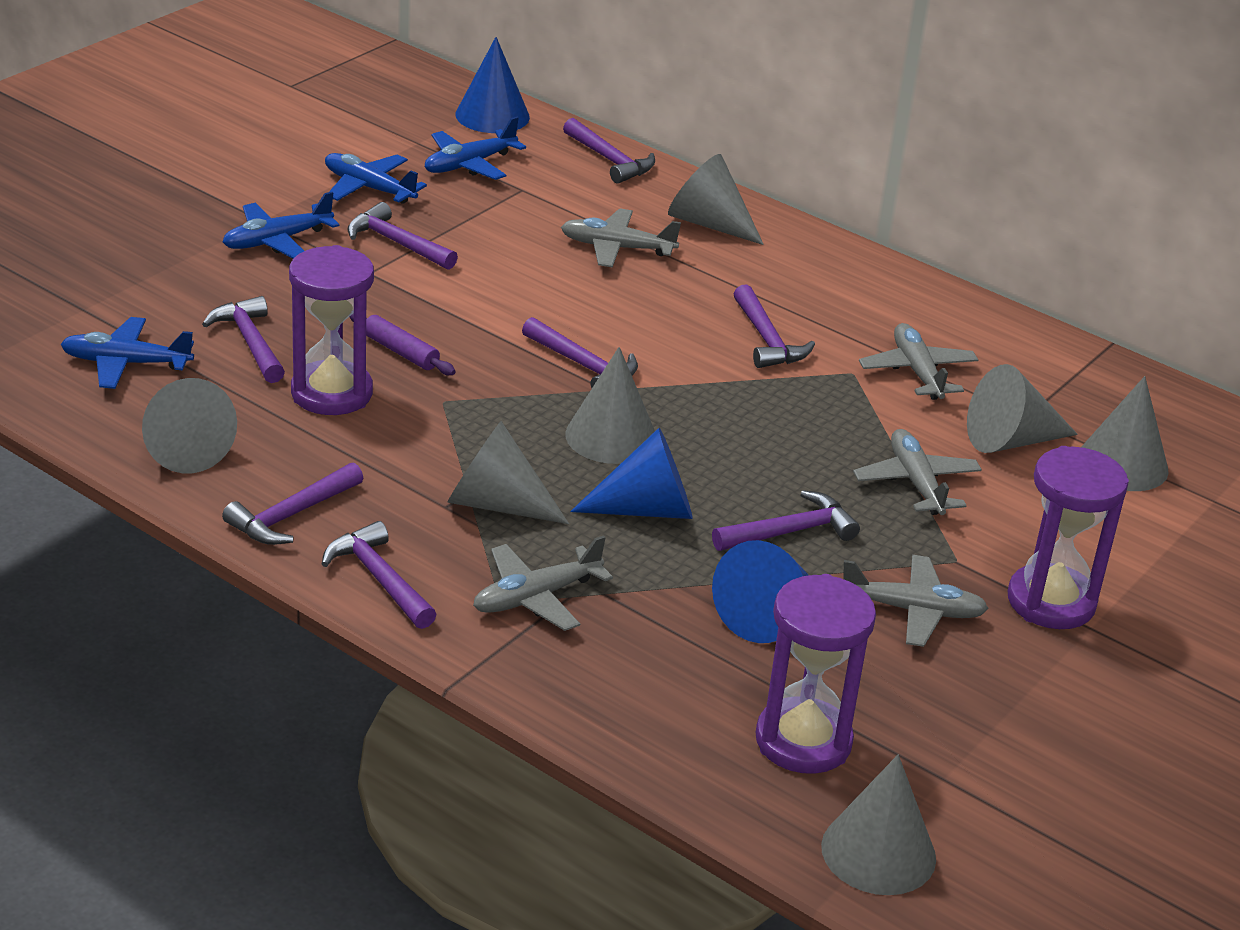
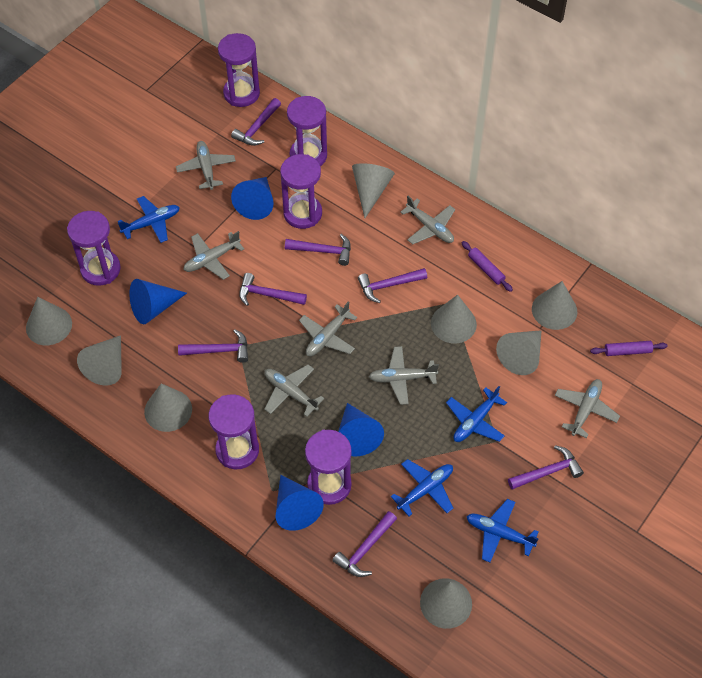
blue cone: 3 -> 4
grey cone: 7 -> 8
grey plane: 5 -> 7
purple hammer: 8 -> 7
purple hourglass: 3 -> 6
purple rolling pin: 1 -> 2

